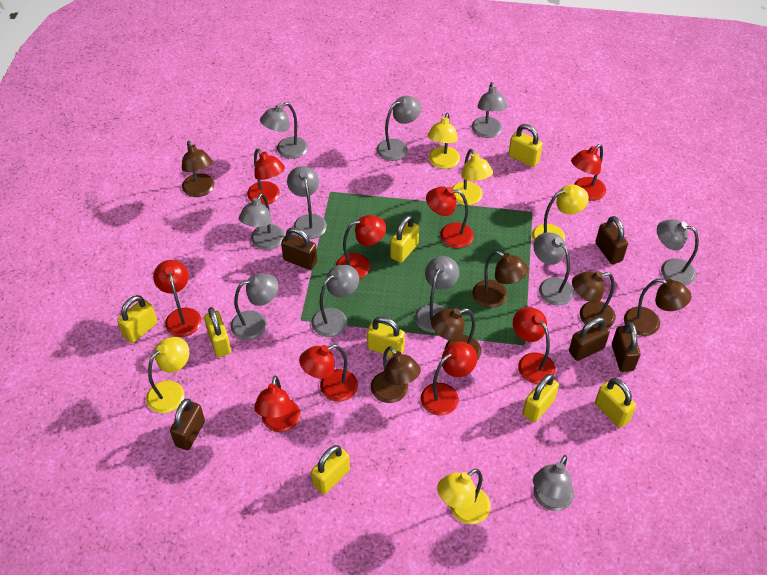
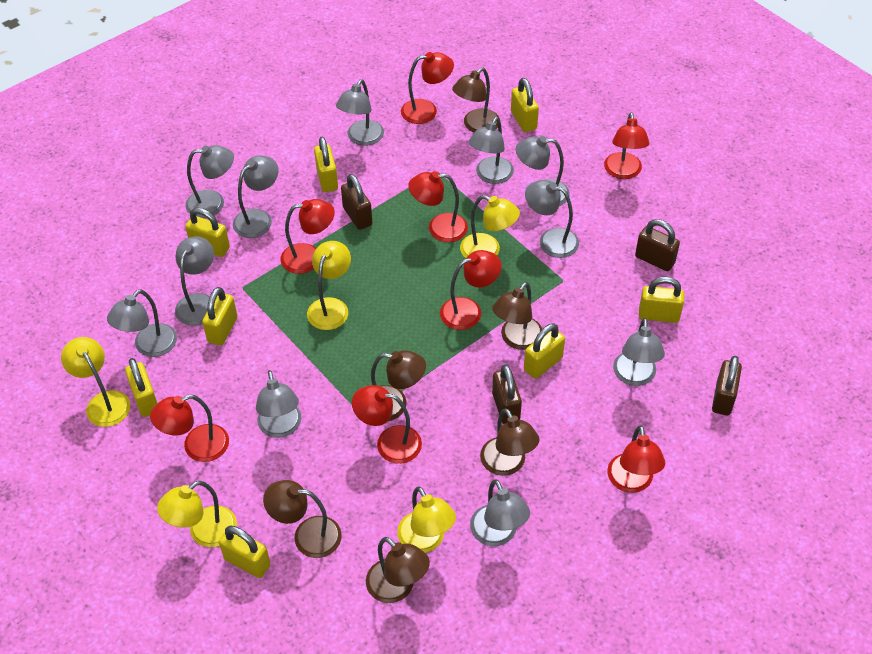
brown padlock: 5 -> 4
red lamp: 9 -> 8

